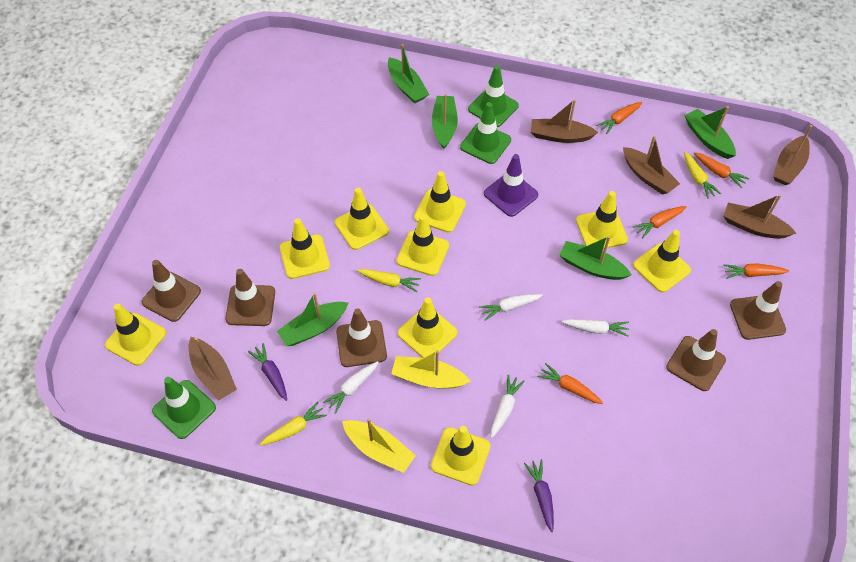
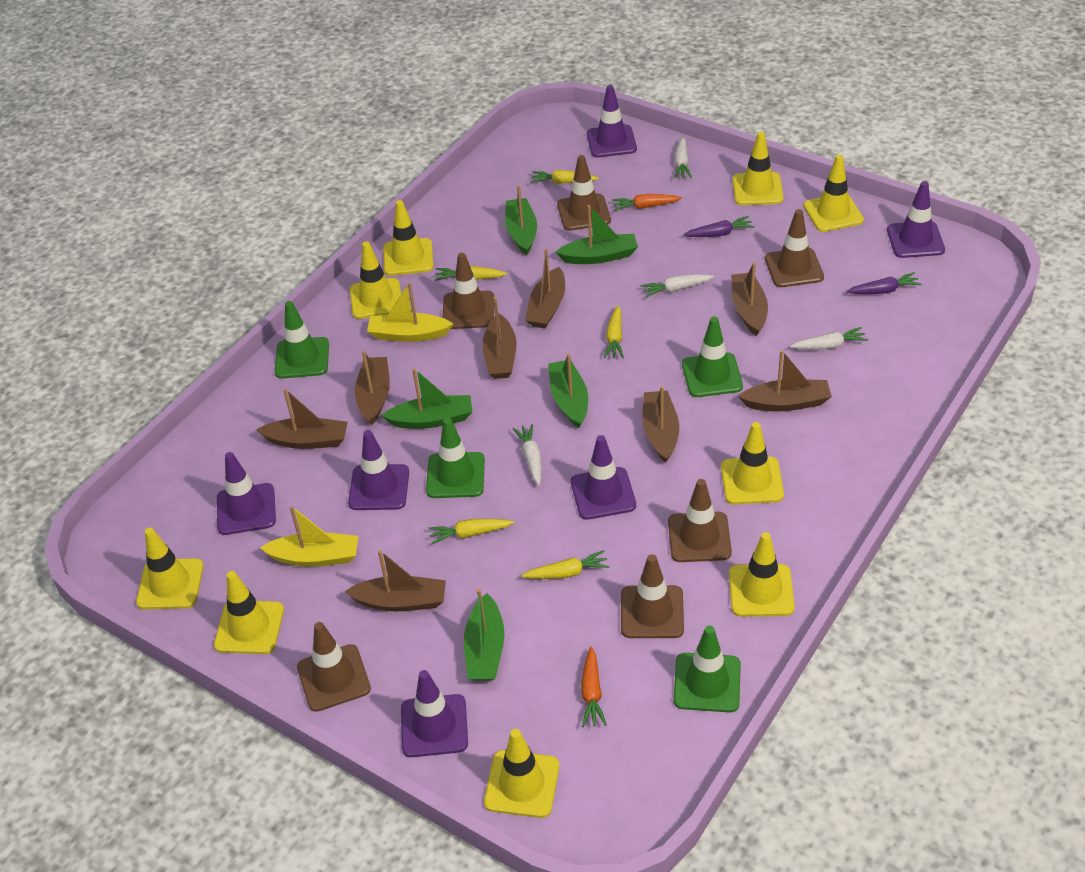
brown boat: 5 -> 8
brown traffic cone: 5 -> 6
green traffic cone: 3 -> 4
orange carrot: 5 -> 2
purple traffic cone: 1 -> 6
yellow carrot: 3 -> 5

